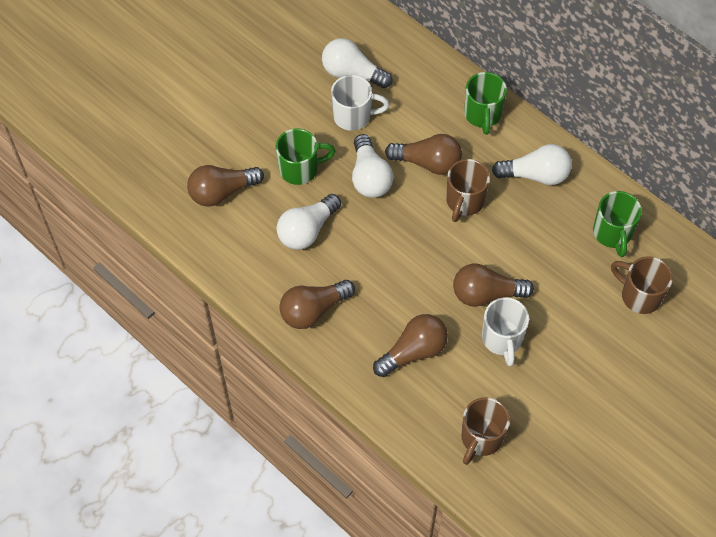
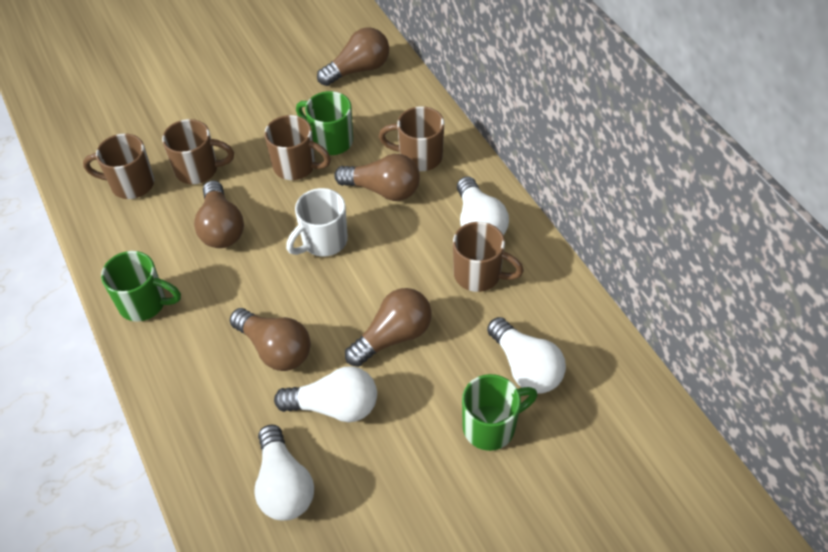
brown mug: 3 -> 5
white mug: 2 -> 1

